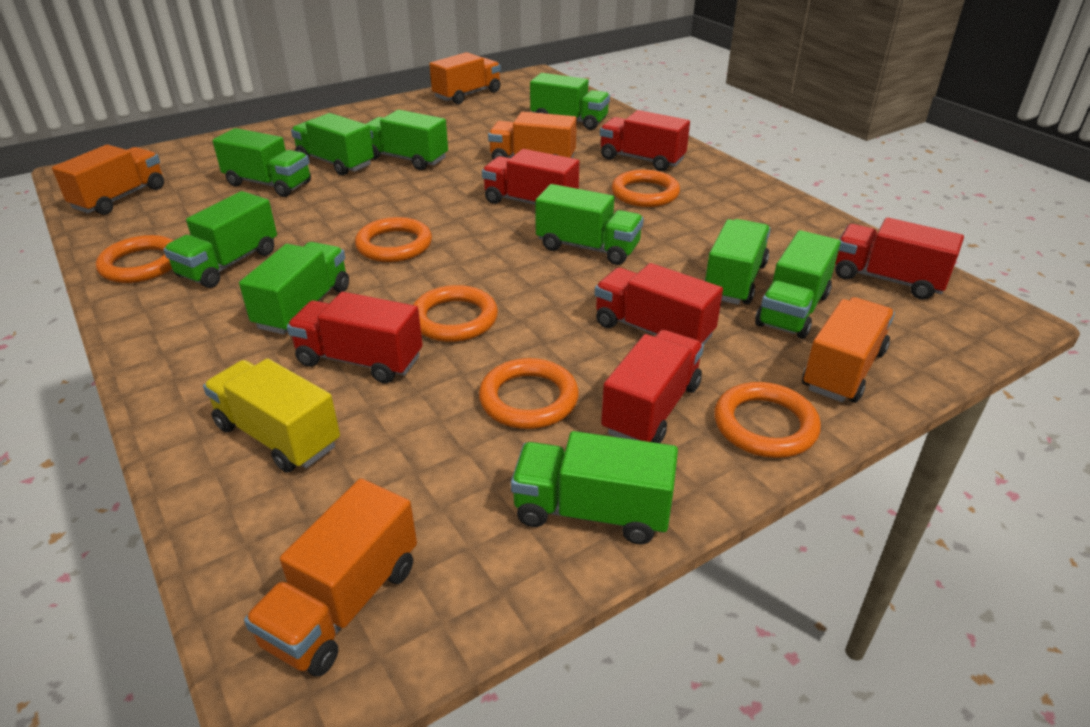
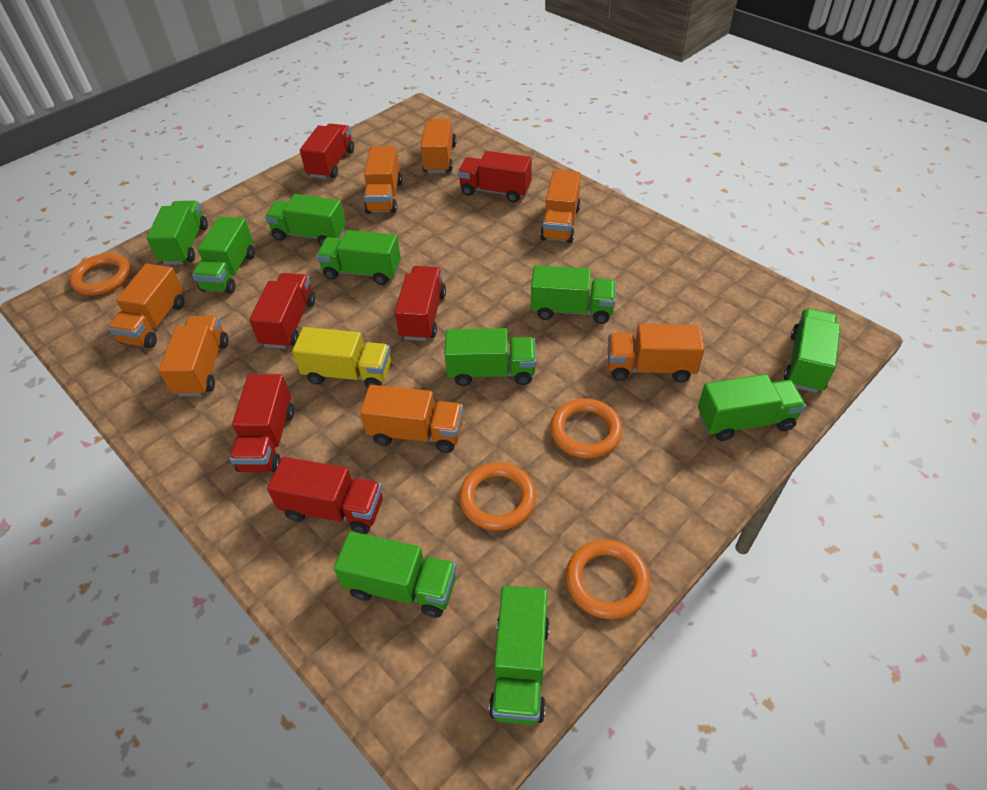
orange ring: 6 -> 4
orange truck: 5 -> 7

